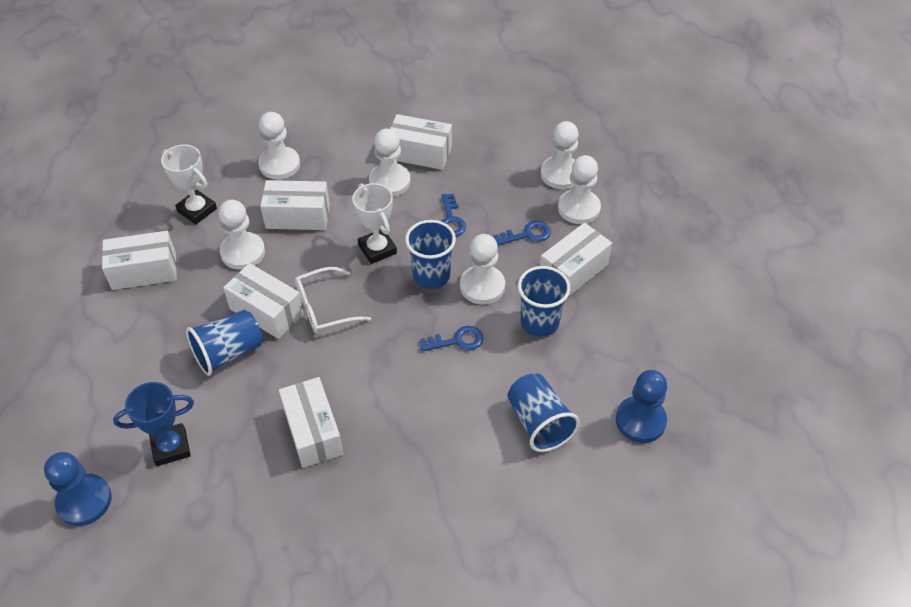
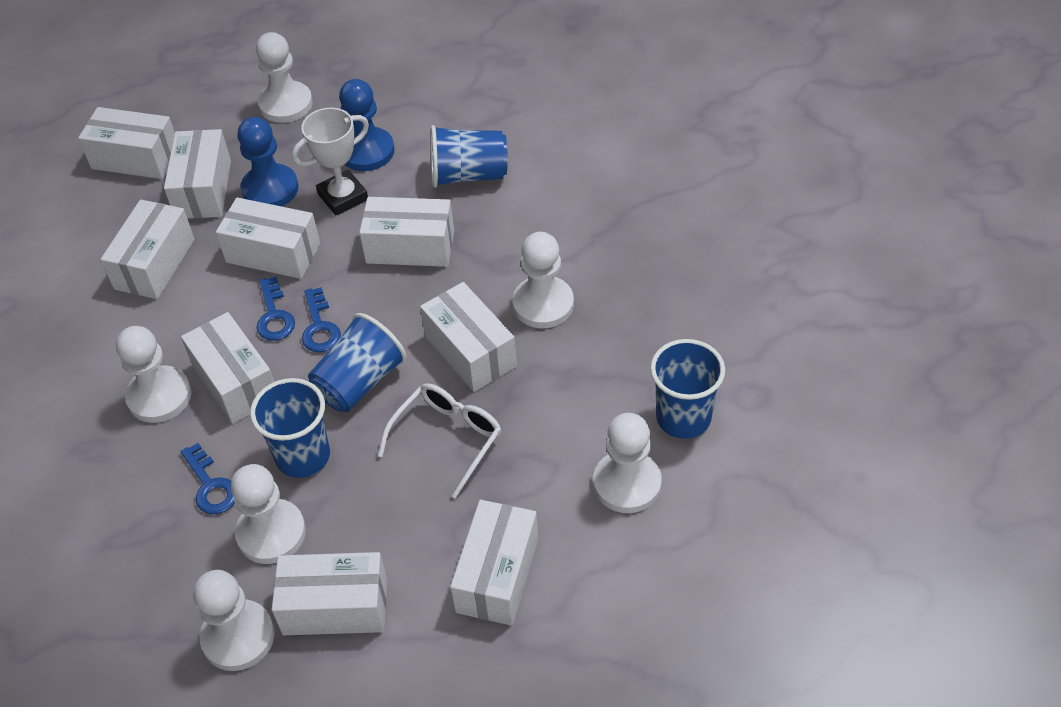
blue trophy: 1 -> 0
white box: 6 -> 9
white trophy: 2 -> 1

